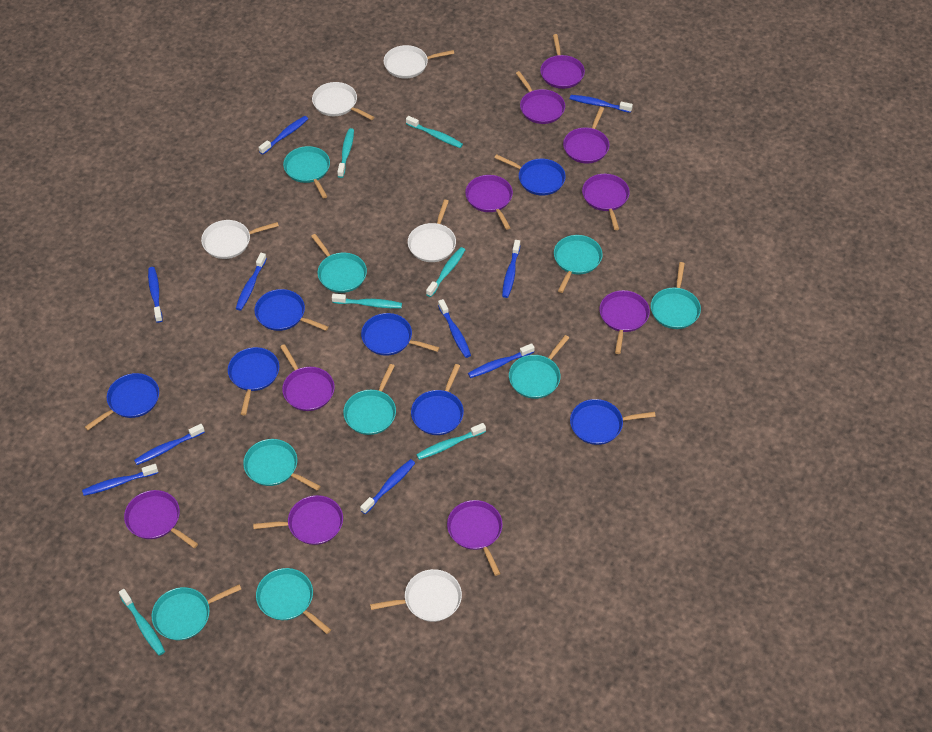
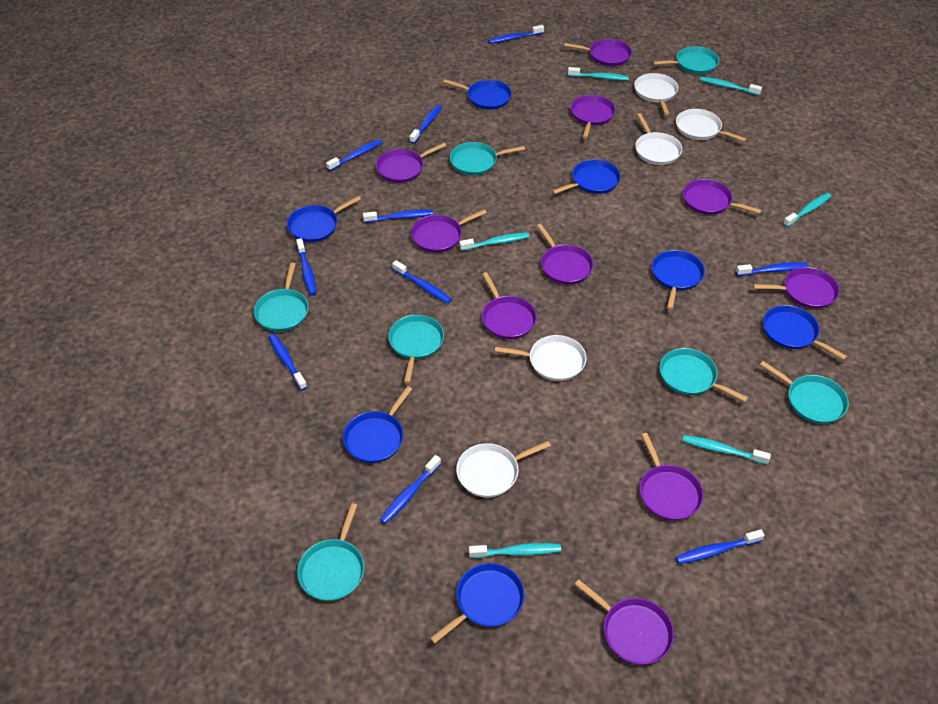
turquoise pan: 9 -> 7

